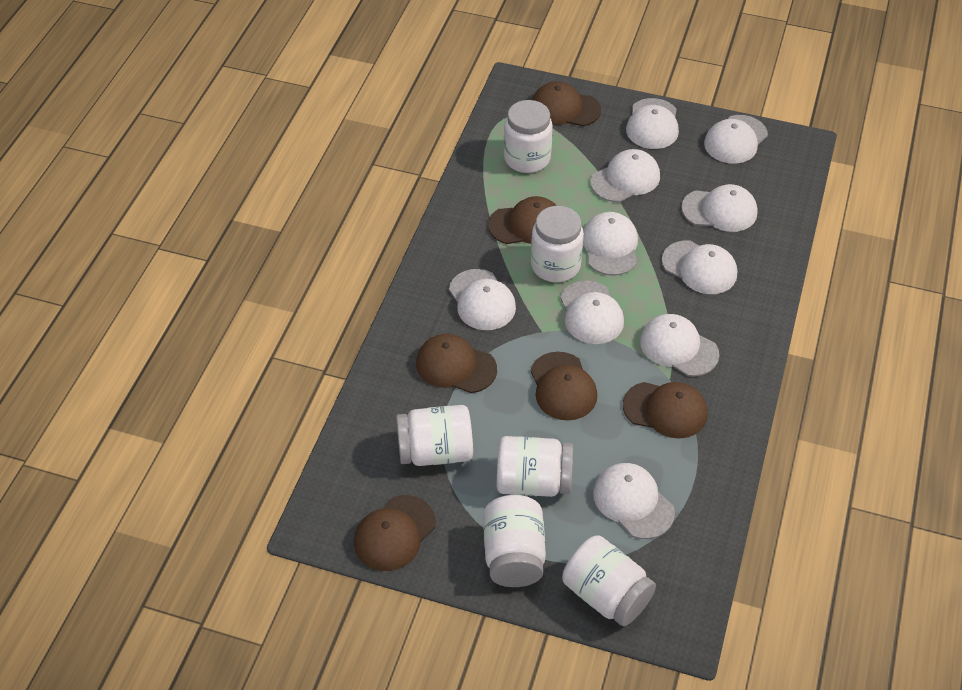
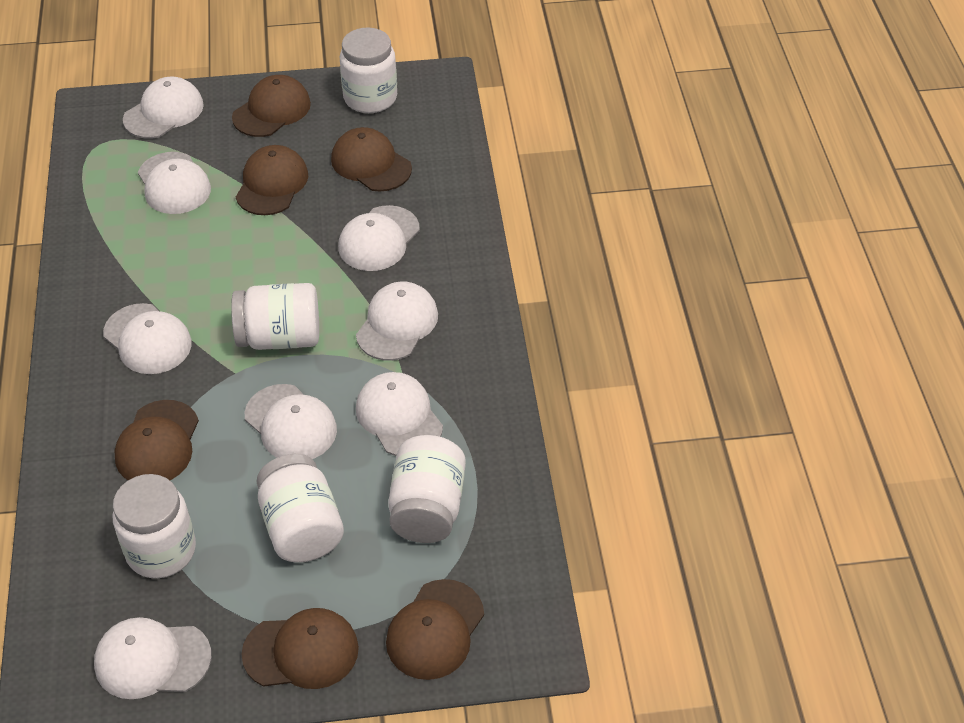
white cap: 10 -> 8
white jar: 6 -> 5

